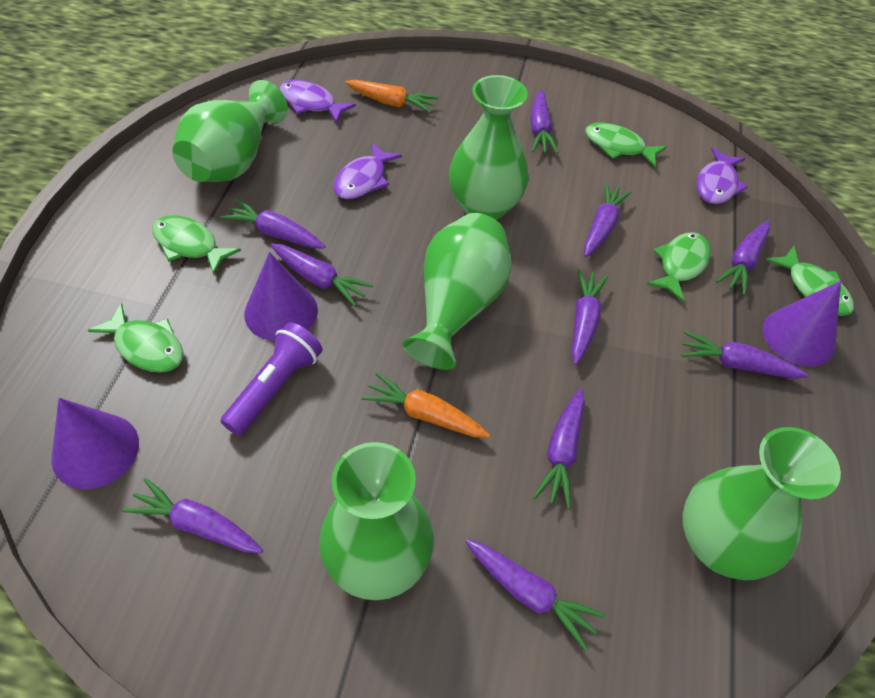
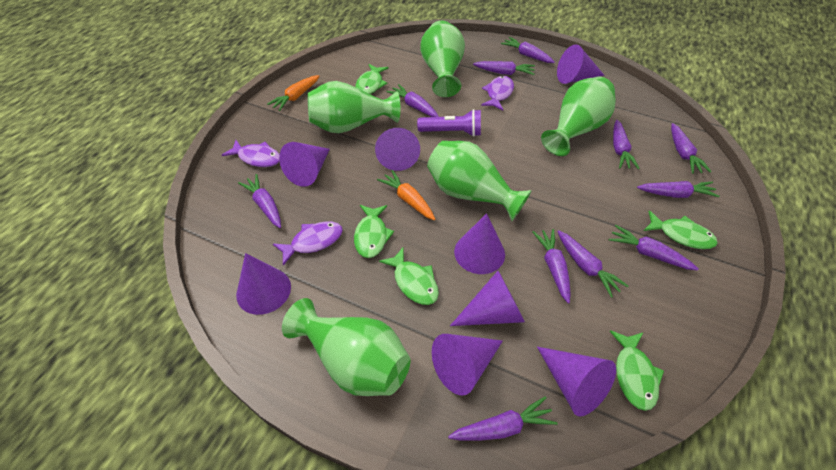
purple carrot: 10 -> 11
purple cone: 3 -> 8

